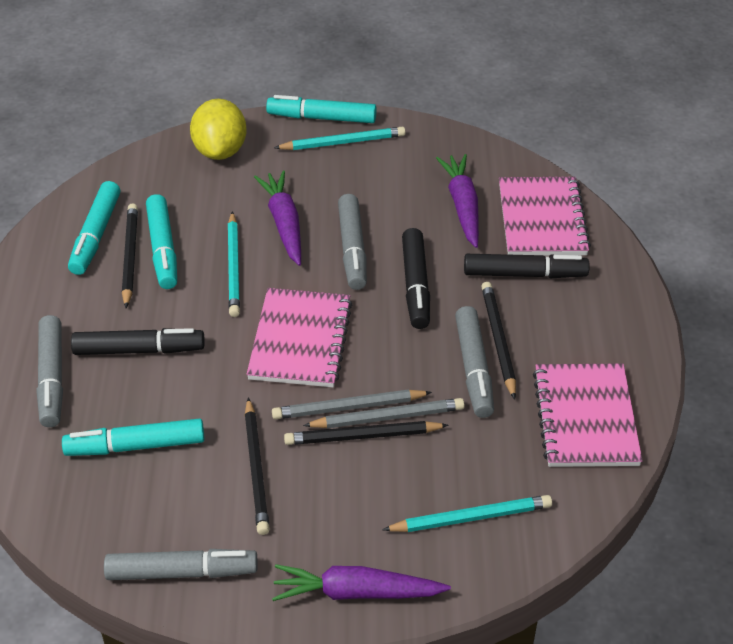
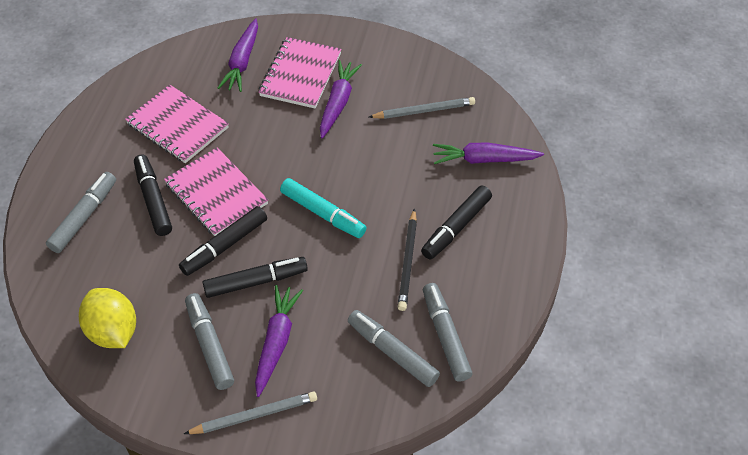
black marker: 3 -> 4
black pencil: 4 -> 1
purple carrot: 3 -> 4
turquoise marker: 4 -> 1
turquoise pencil: 3 -> 0

